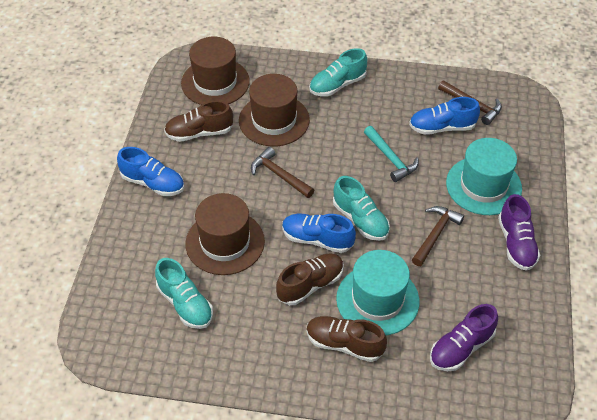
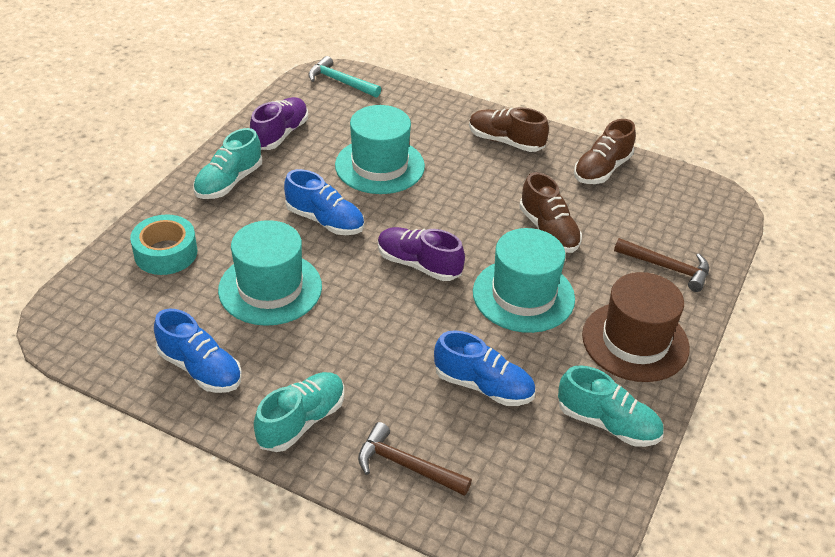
brown hammer: 3 -> 2
brown hat: 3 -> 1
turquoise hat: 2 -> 3
turquoise tape: 0 -> 1

